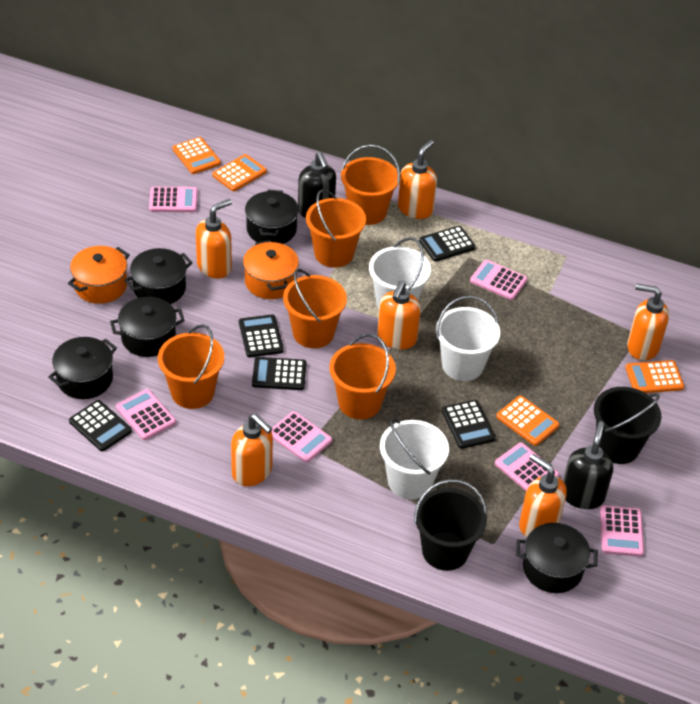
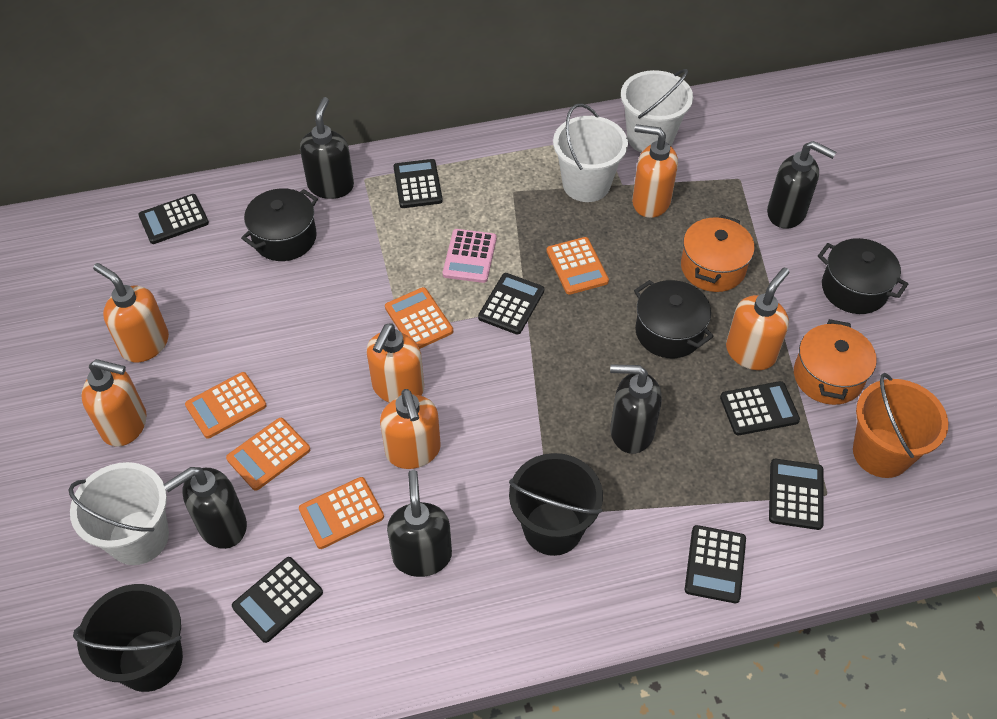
black calculator: 5 -> 7
black pot: 5 -> 3
black soap dispenser: 2 -> 5
orange bucket: 5 -> 1
orange calculator: 4 -> 5
pink calculator: 6 -> 1

